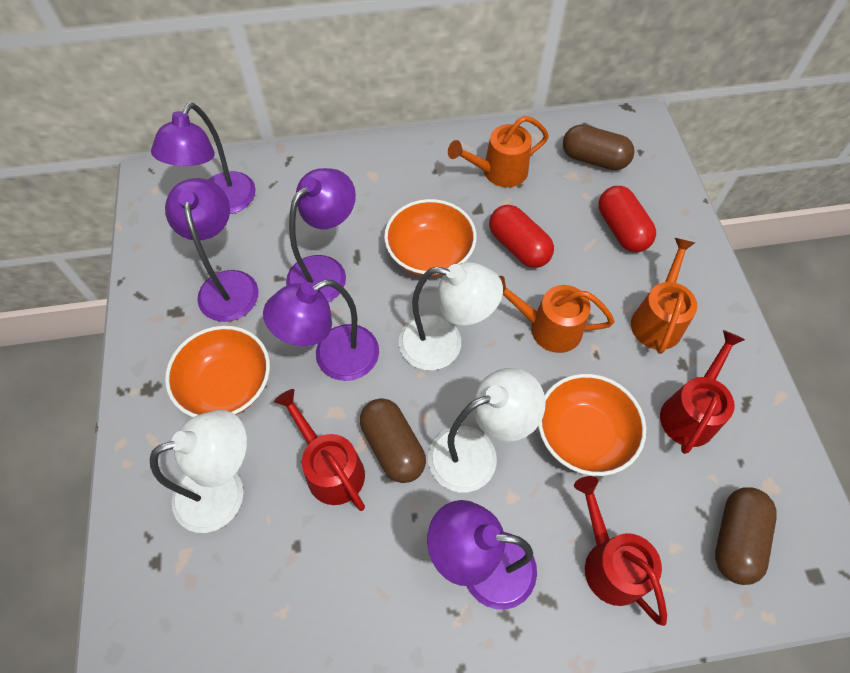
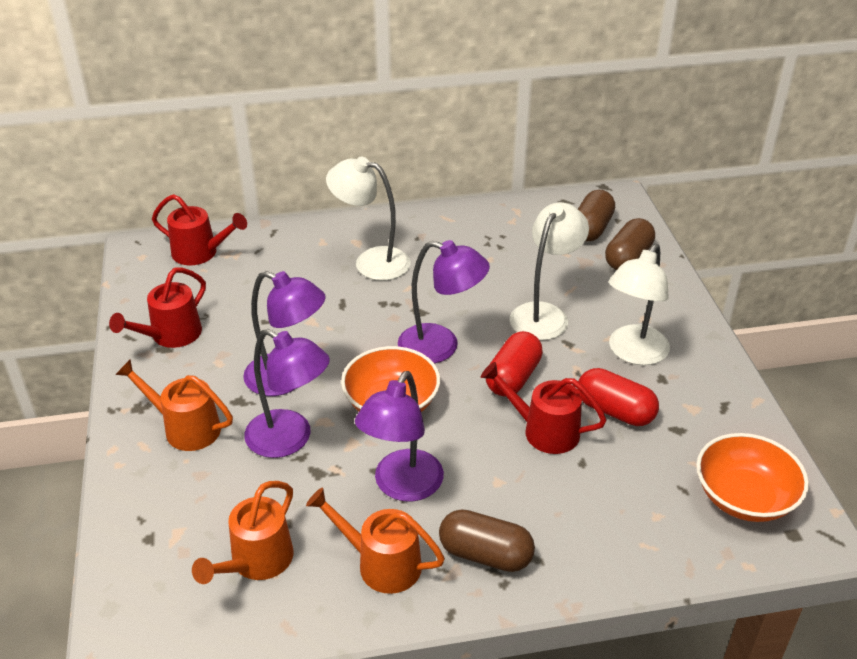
orange bowl: 3 -> 2
purple lamp: 5 -> 4

